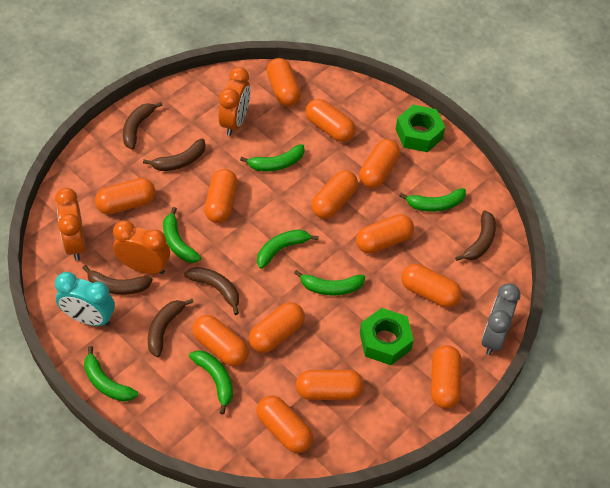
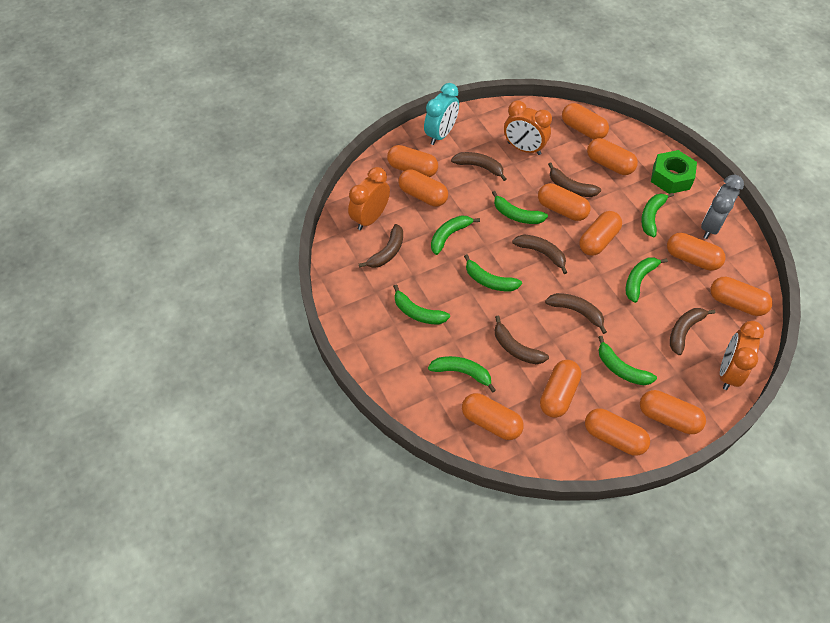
brown banana: 6 -> 7
green banana: 7 -> 8
green nut: 2 -> 1
orange capsule: 13 -> 12

